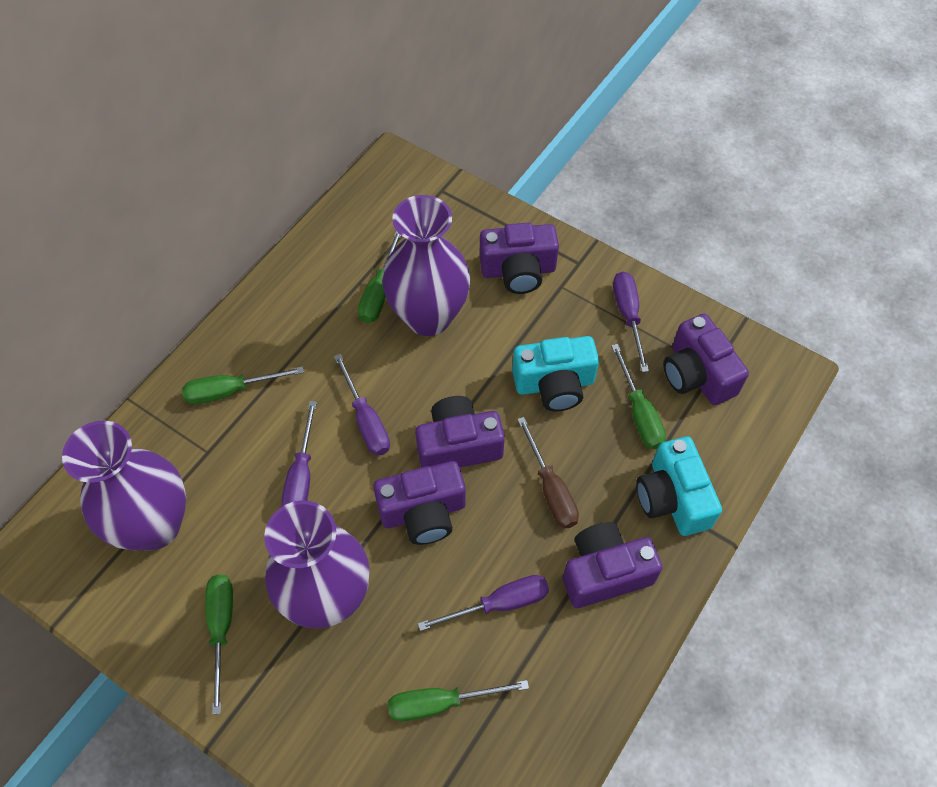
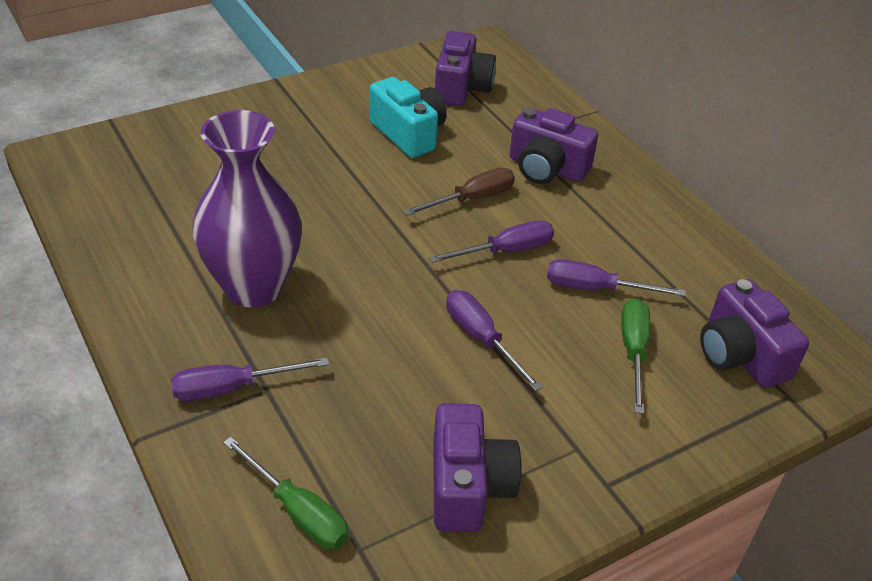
green screwdriver: 5 -> 2
purple camera: 5 -> 4
purple vase: 3 -> 1
turquoise camera: 2 -> 1

